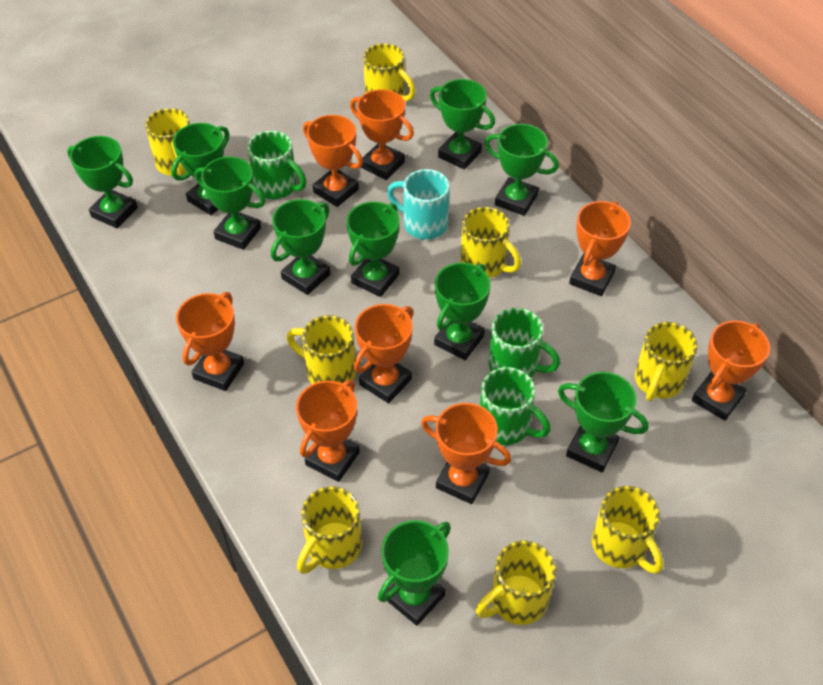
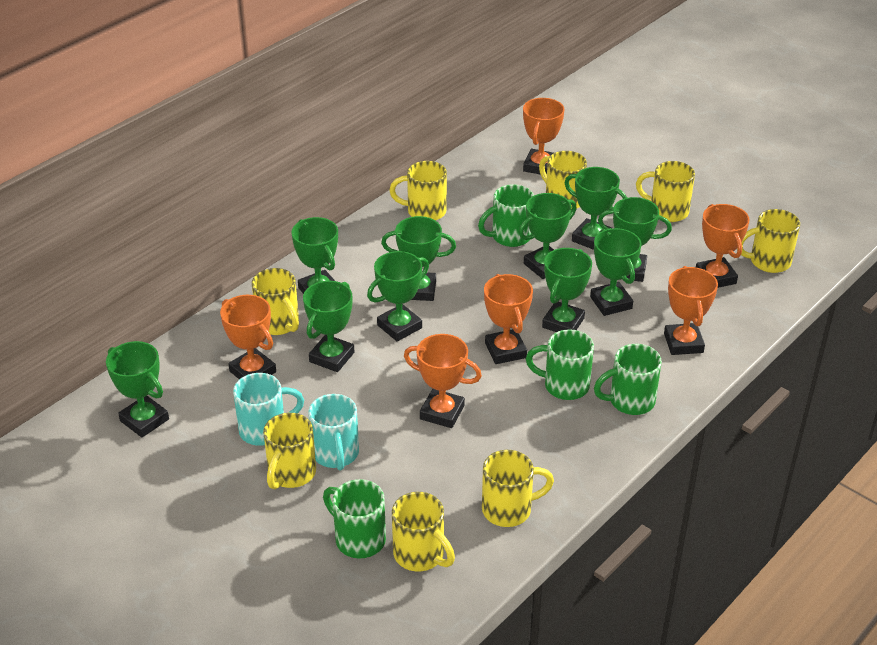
green mug: 3 -> 4
orange trophy: 8 -> 6
turquoise mug: 1 -> 2

